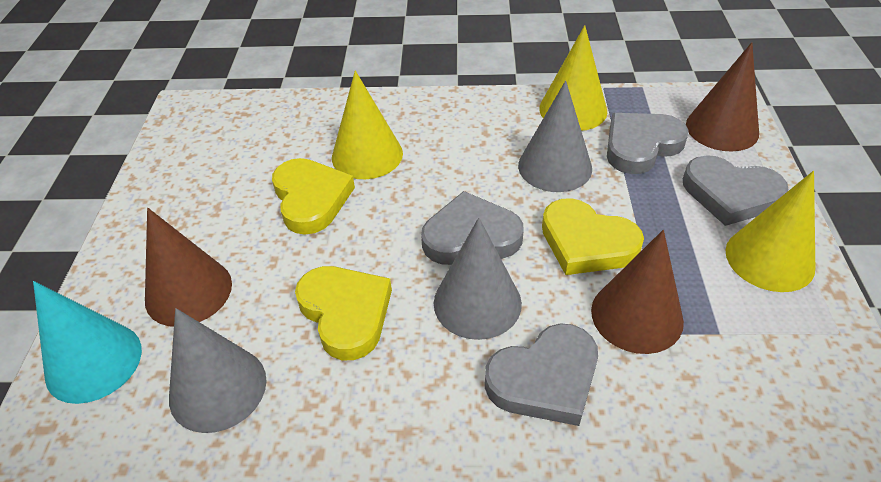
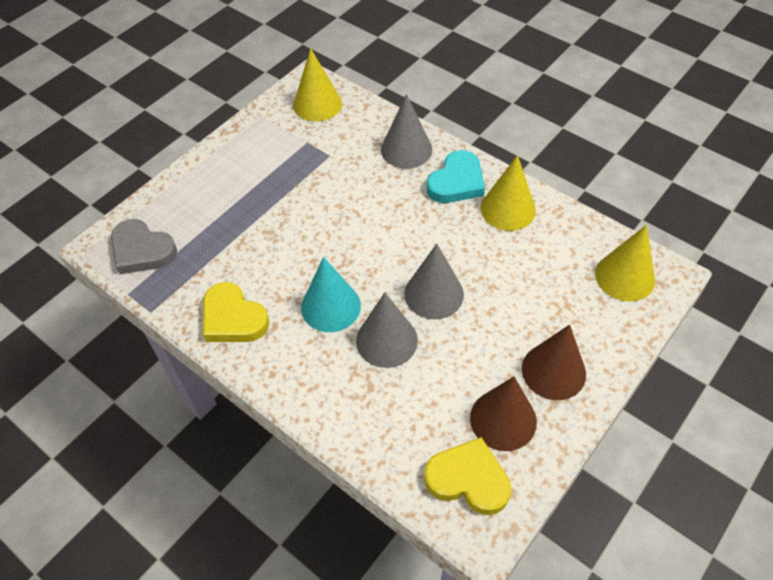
brown cone: 3 -> 2
grey heart: 4 -> 1
turquoise heart: 0 -> 1
yellow heart: 3 -> 2

